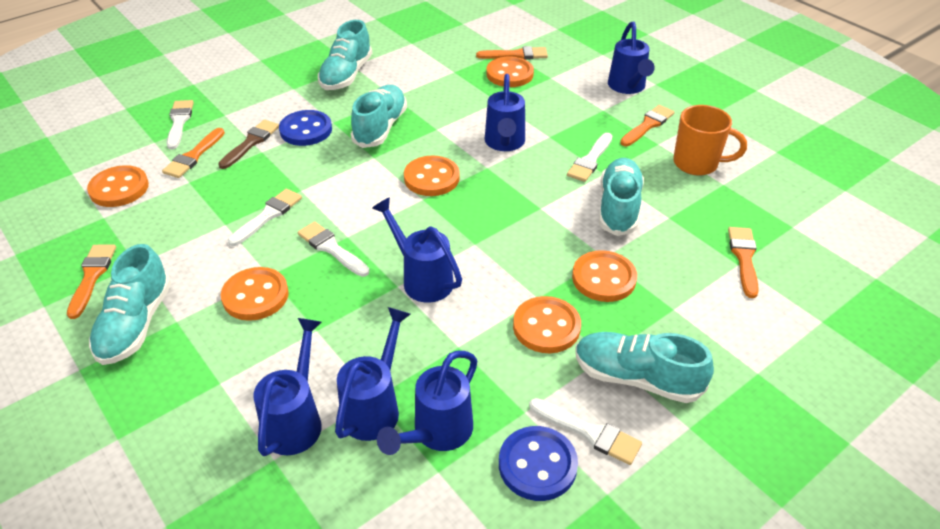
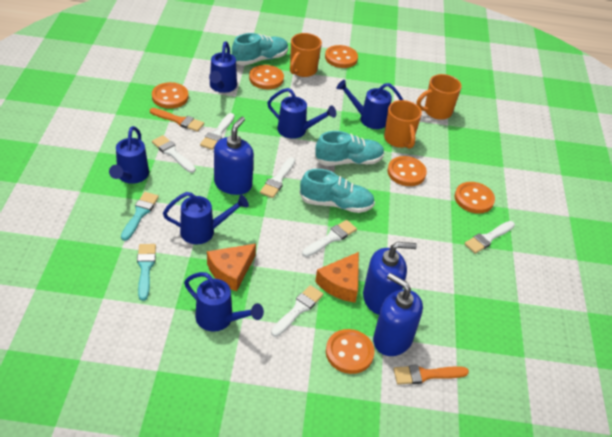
blue button: 2 -> 0
blue soap dispenser: 0 -> 3
brown brush: 1 -> 0
orange brush: 5 -> 2
orange cheese: 0 -> 2
orange mug: 1 -> 3
turquoise brush: 0 -> 2
turquoise shoe: 5 -> 3
white brush: 5 -> 6

